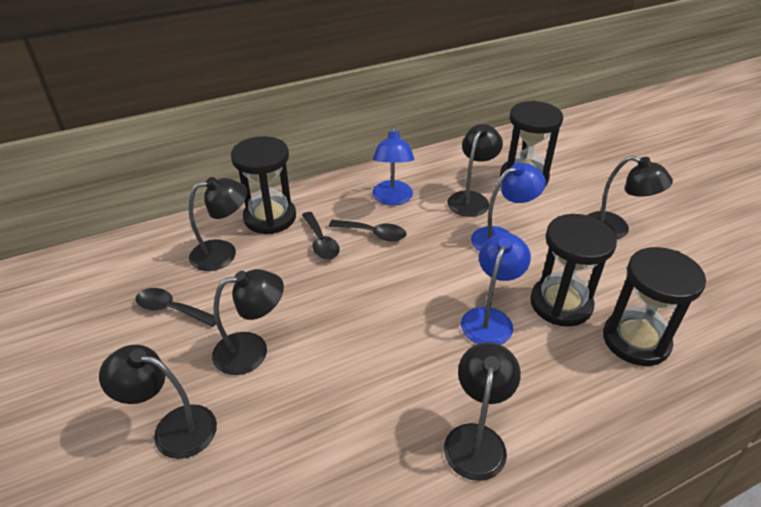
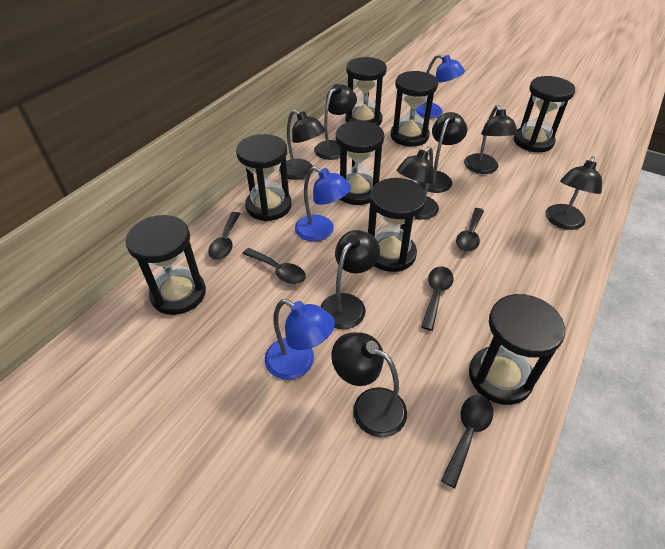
black hourglass: 4 -> 8
black lamp: 6 -> 8
black spoon: 3 -> 5

